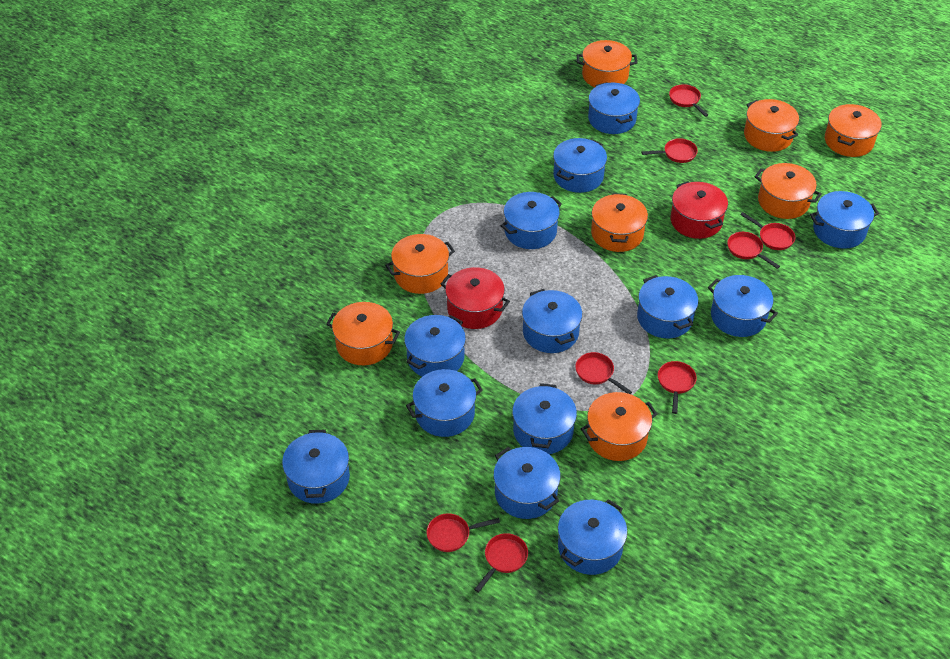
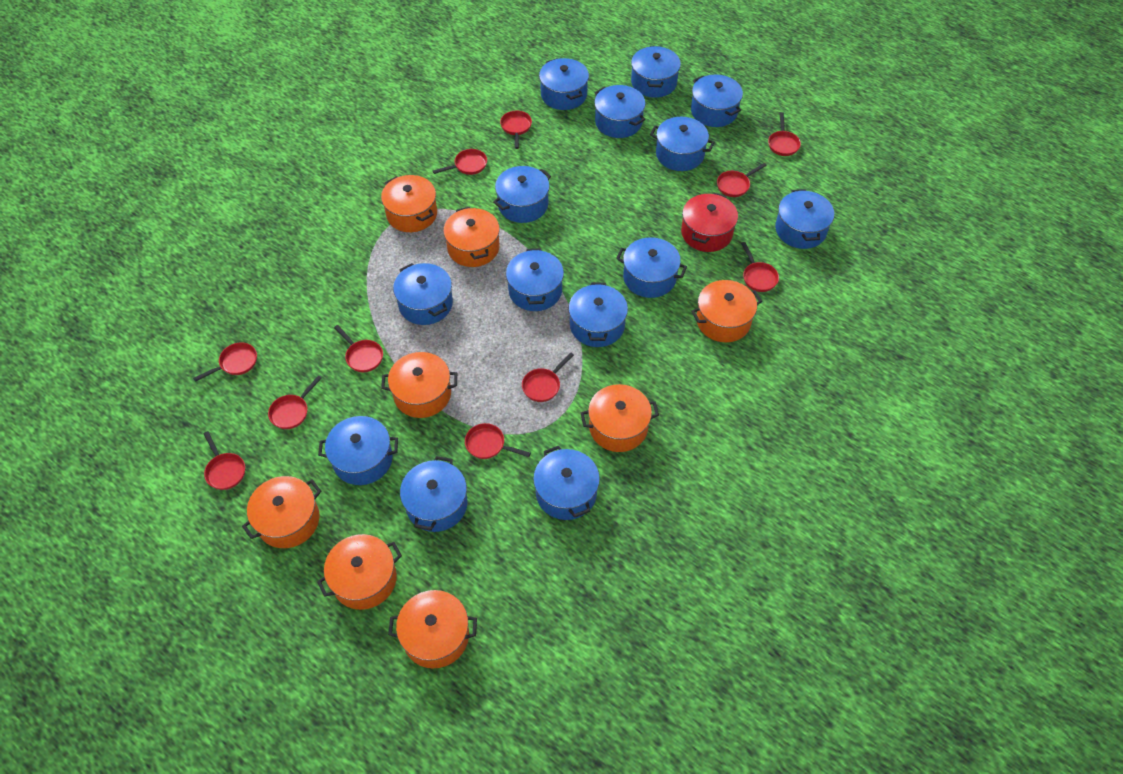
blue pot: 13 -> 14
red pan: 8 -> 11
red pot: 2 -> 1

